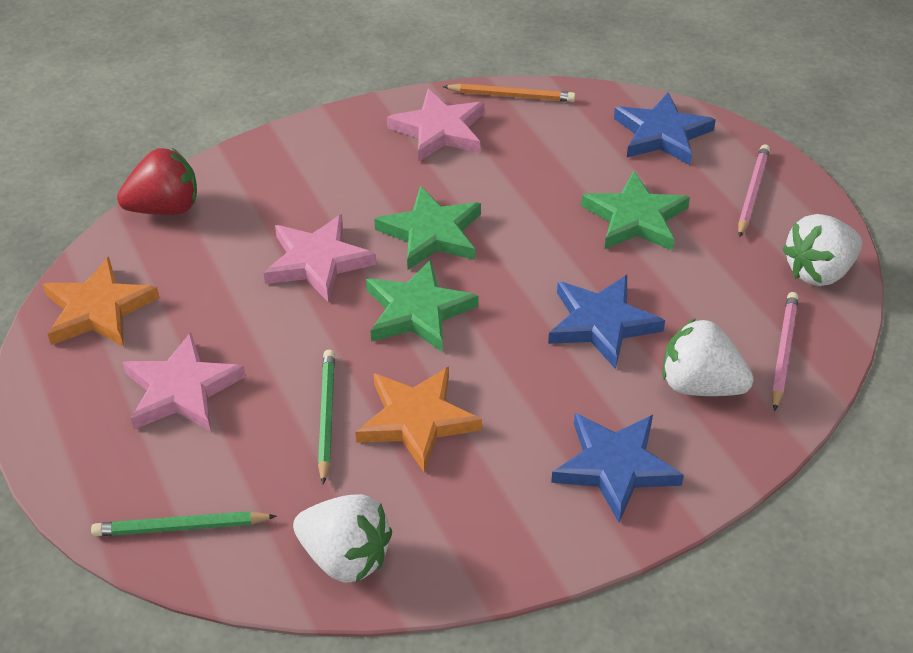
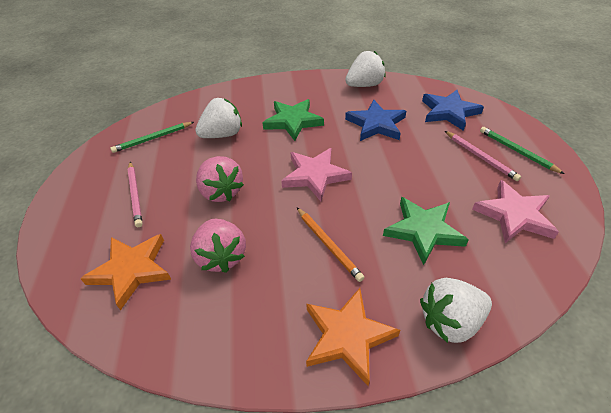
blue star: 3 -> 2
green star: 3 -> 2
pink star: 3 -> 2
pink strawberry: 0 -> 2
red strawberry: 1 -> 0

